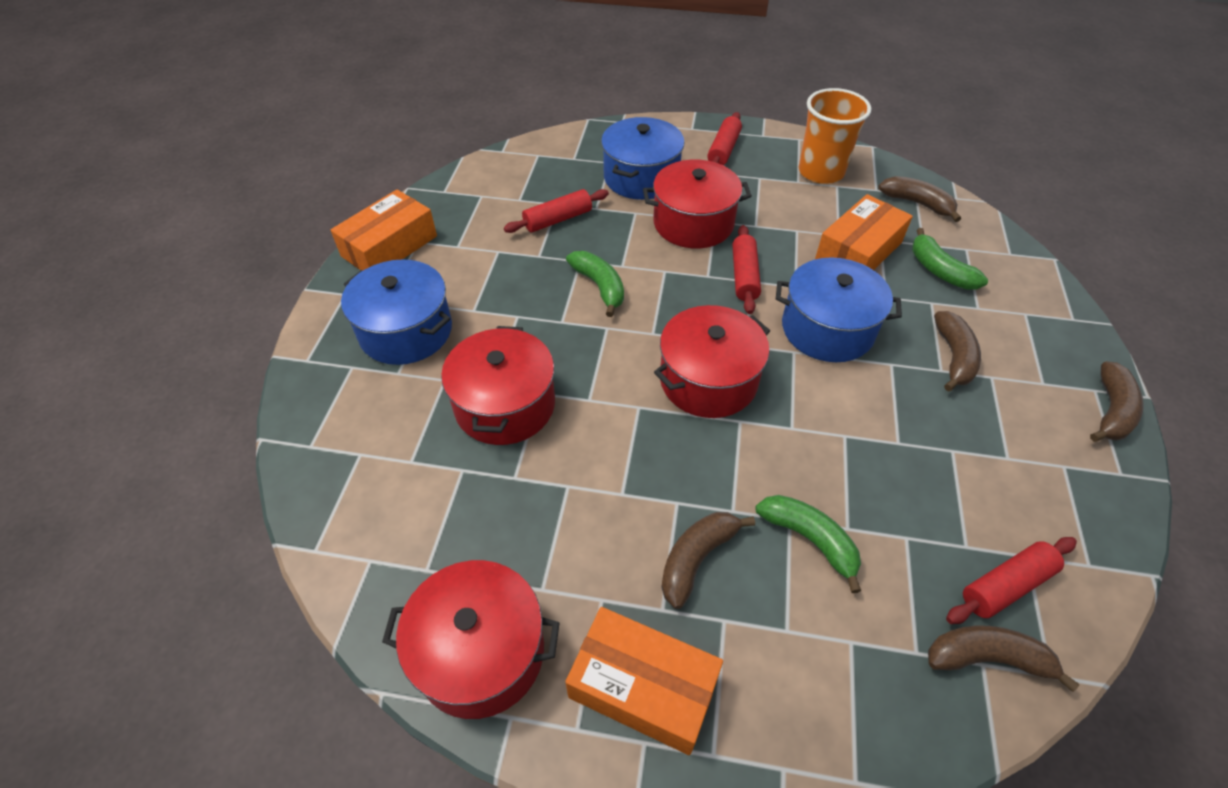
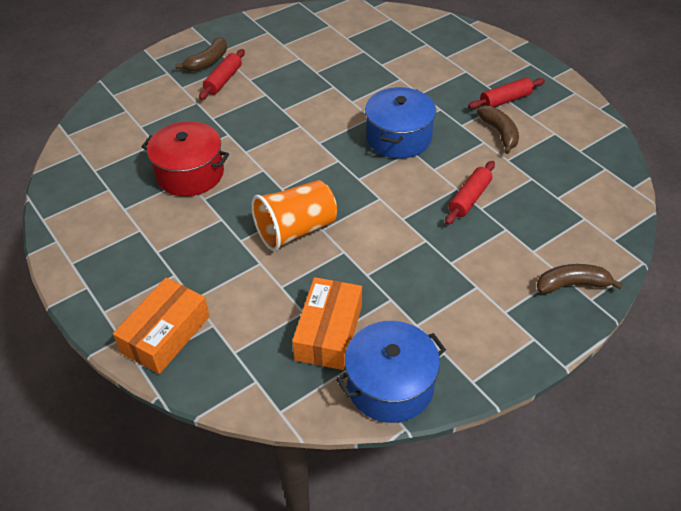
blue pot: 3 -> 2
brown banana: 5 -> 3
green banana: 3 -> 0
orange box: 3 -> 2
red pot: 4 -> 1
red rolling pin: 4 -> 3

